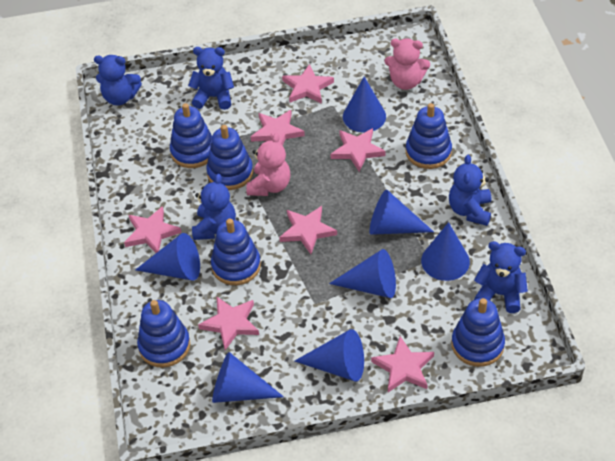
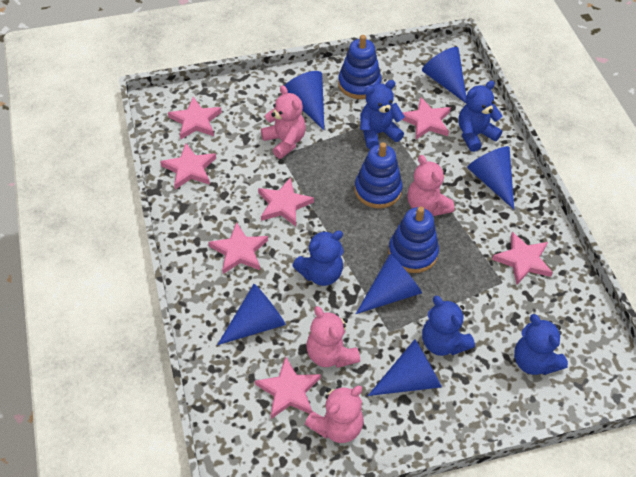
blue cone: 7 -> 6
blue stacking toy: 6 -> 3
pink teddy bear: 2 -> 4

